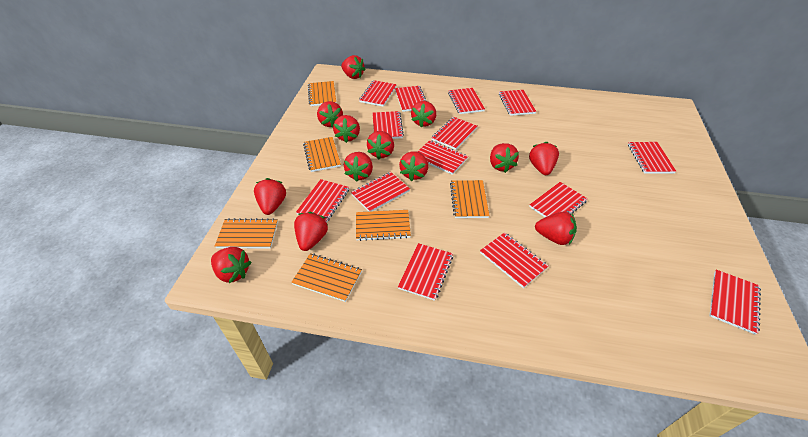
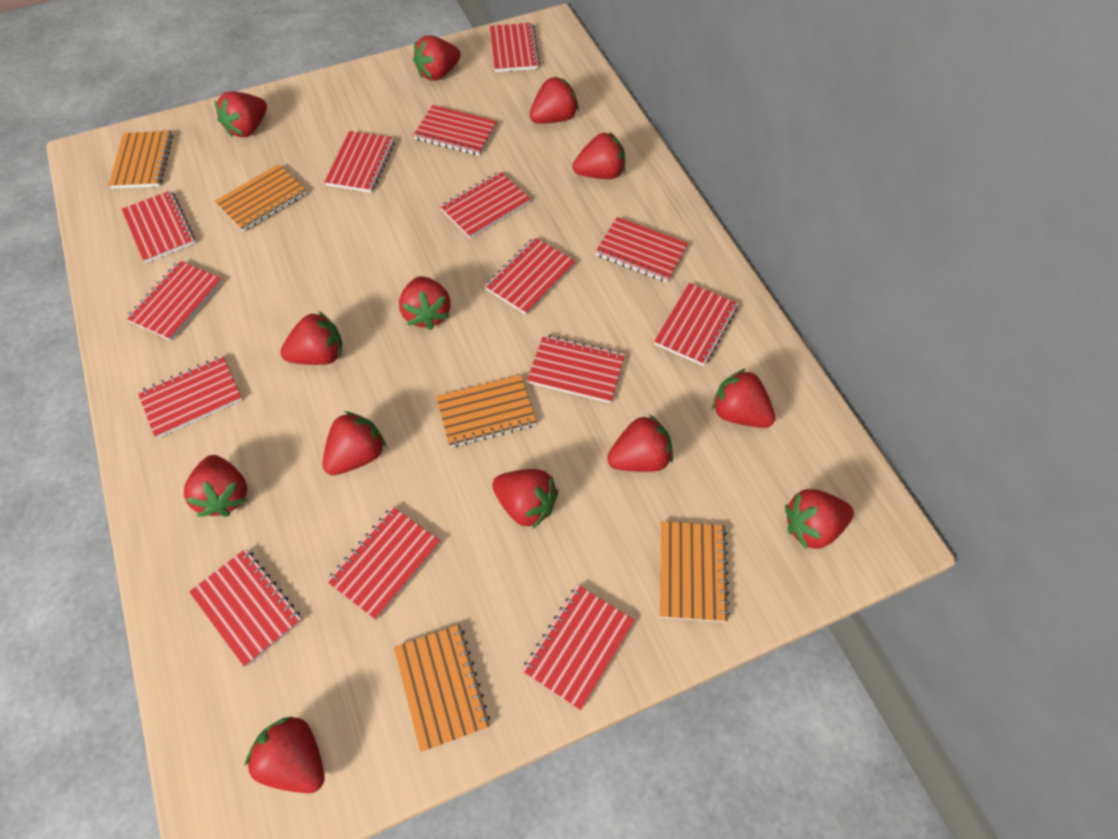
orange notebook: 6 -> 5

